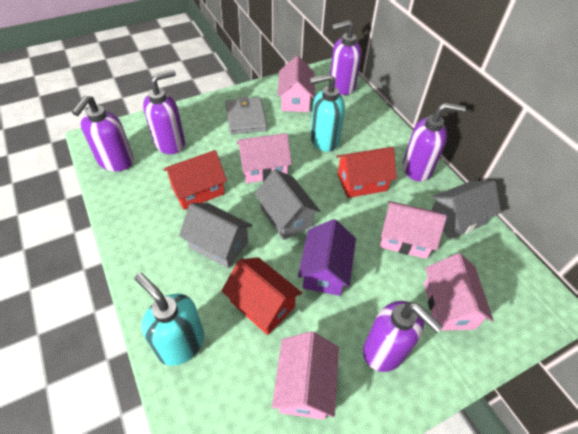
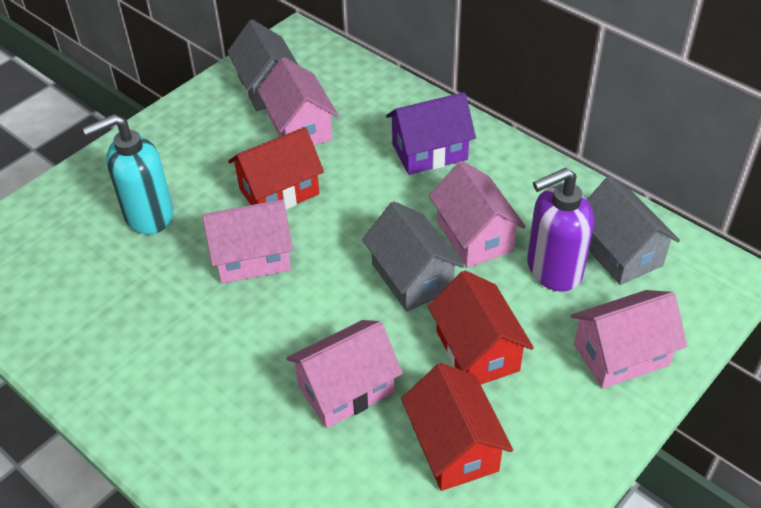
grey wallet: 1 -> 0
purple soap dispenser: 5 -> 1
turquoise soap dispenser: 2 -> 1

